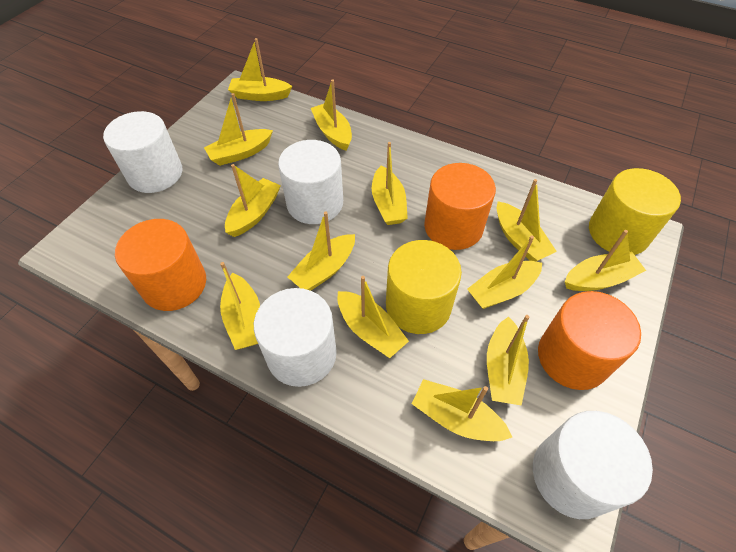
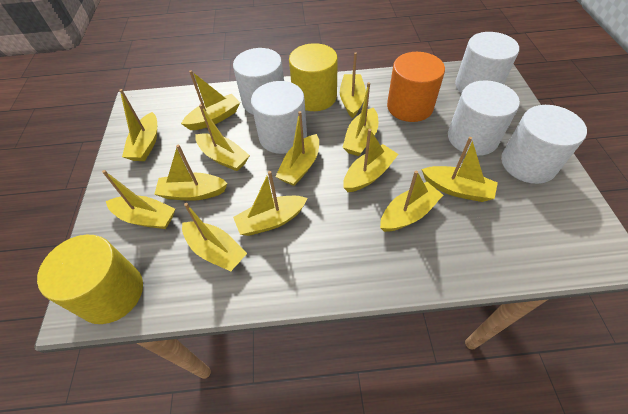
orange cylinder: 3 -> 1
white cylinder: 4 -> 5

